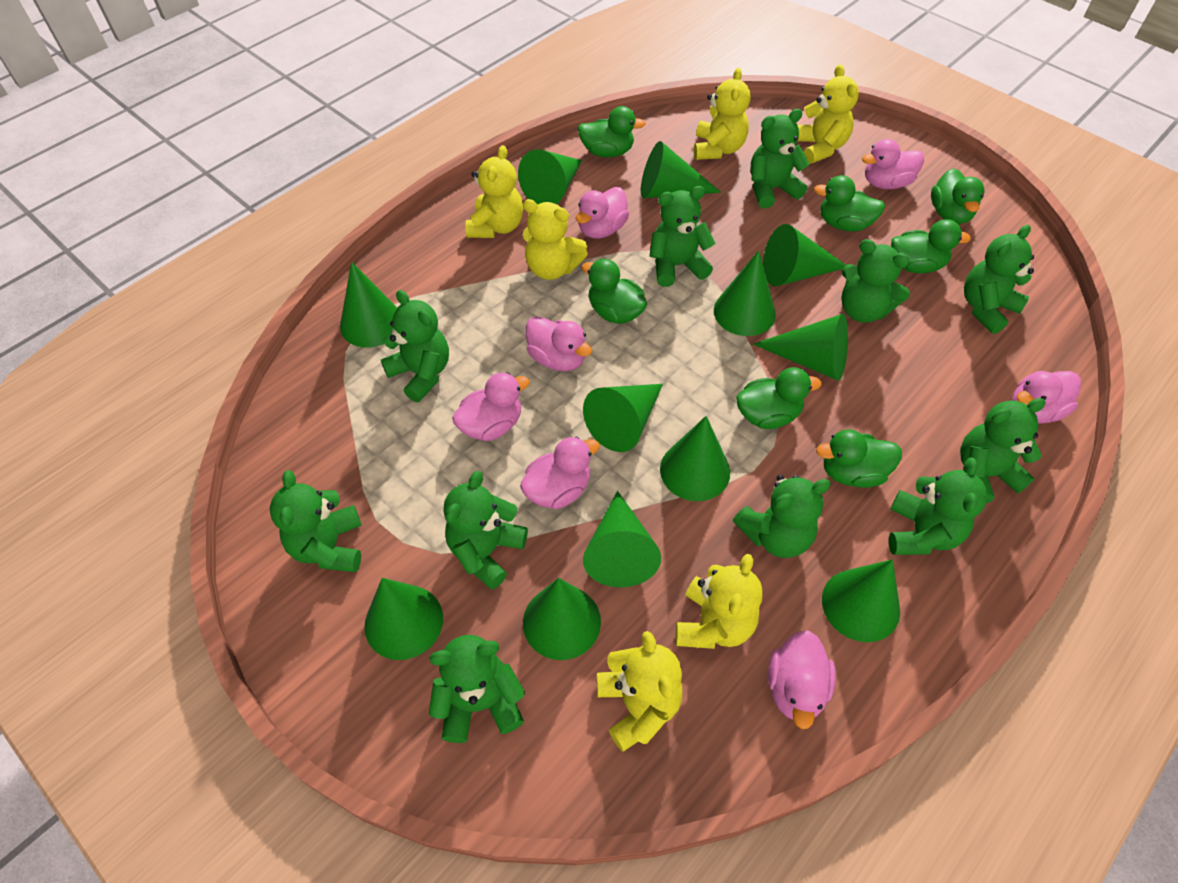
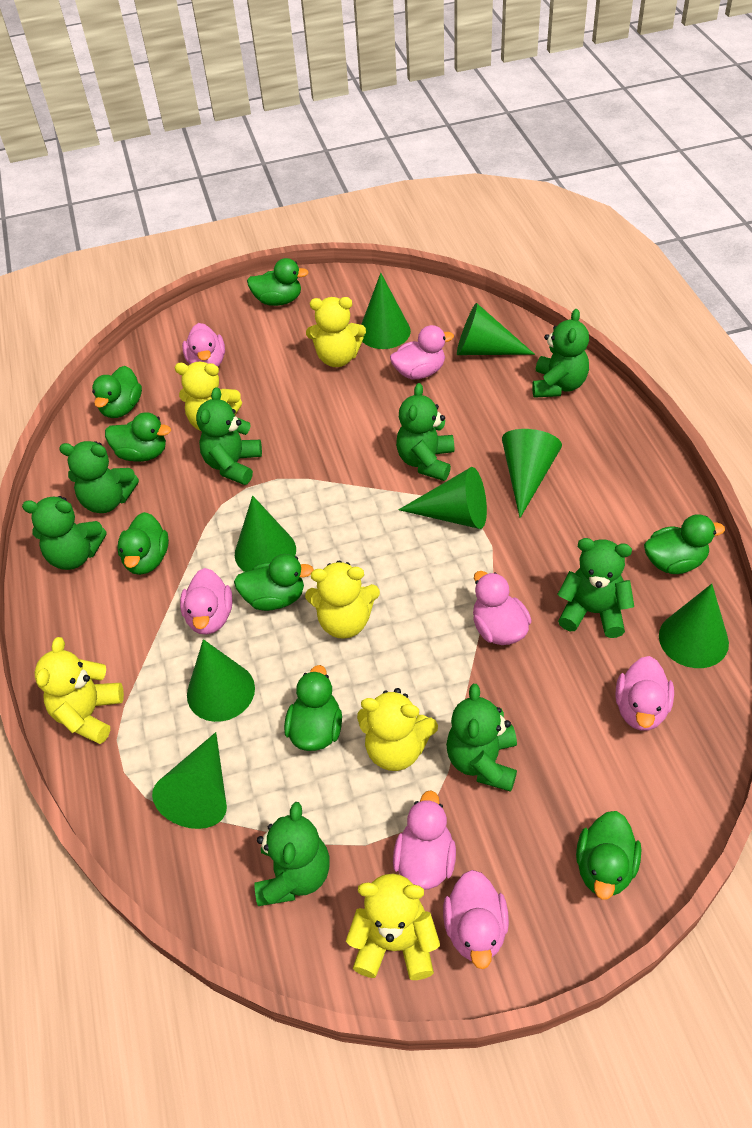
green cone: 12 -> 8
green duck: 7 -> 8
green teddy bear: 11 -> 8

